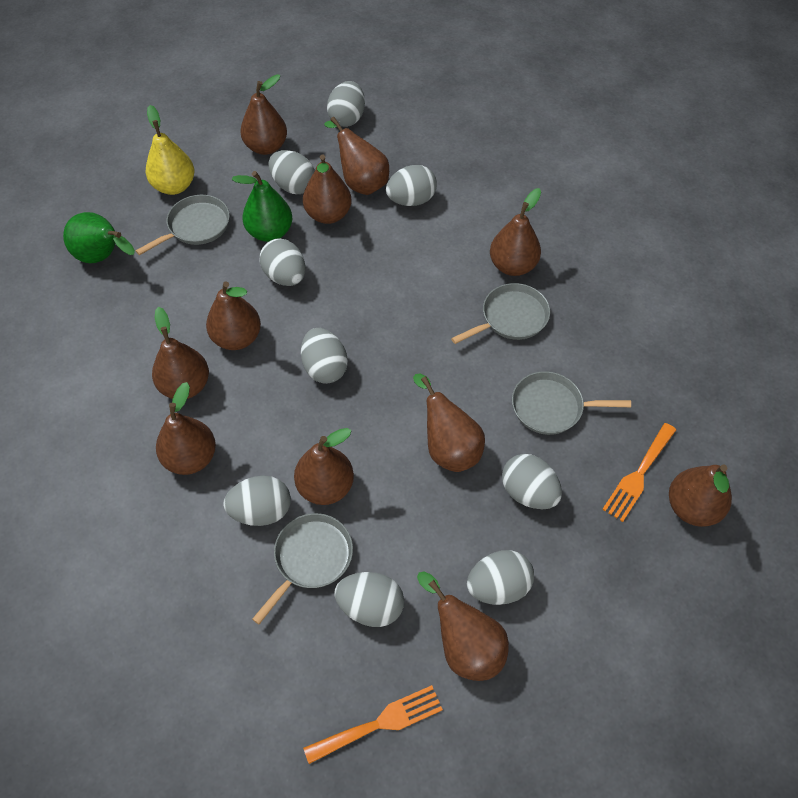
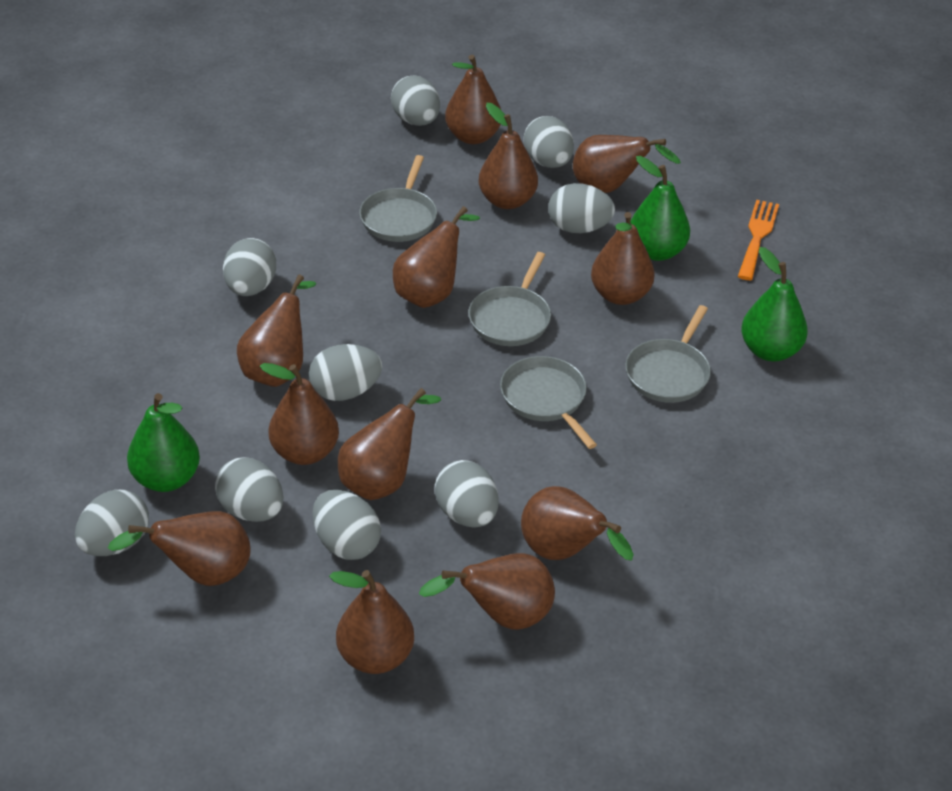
brown pear: 11 -> 12
green pear: 2 -> 3
orange fork: 2 -> 1
yellow pear: 1 -> 0

